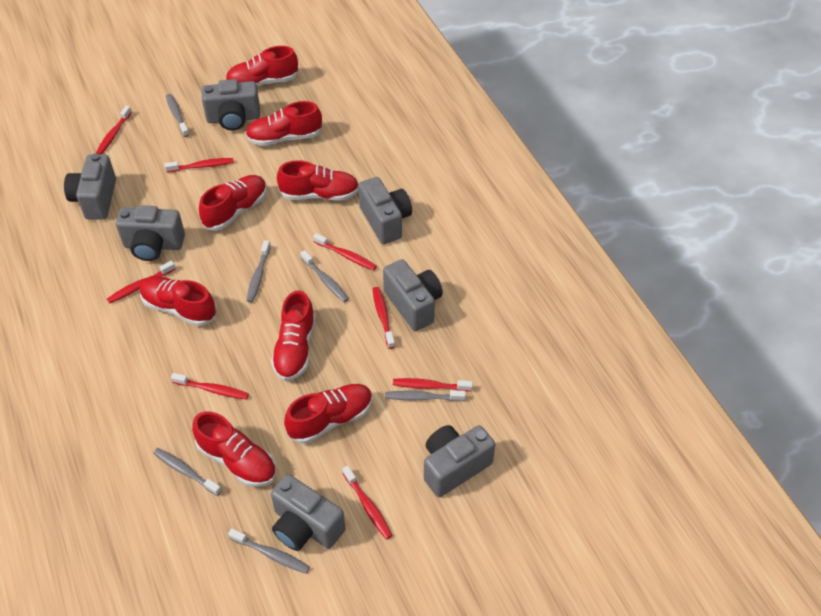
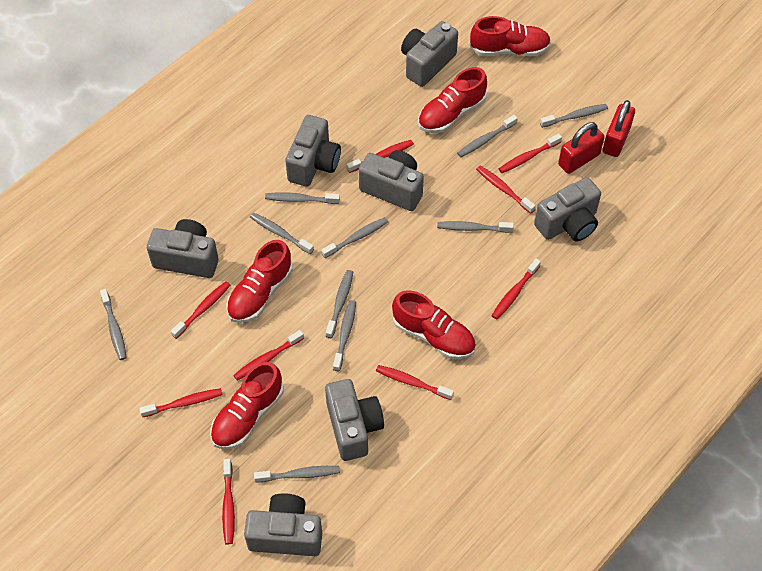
grey toothbrush: 6 -> 10
red padlock: 0 -> 2
red shoe: 8 -> 5
red toothbrush: 8 -> 9

